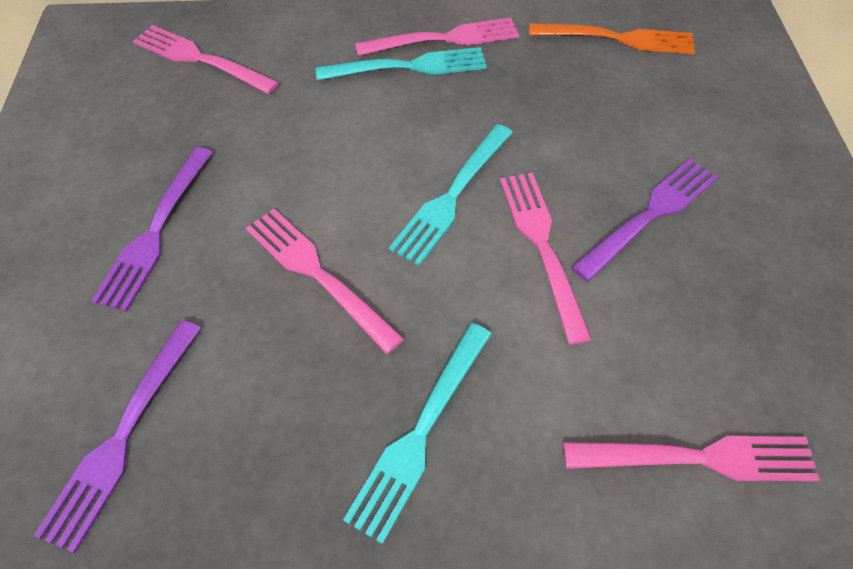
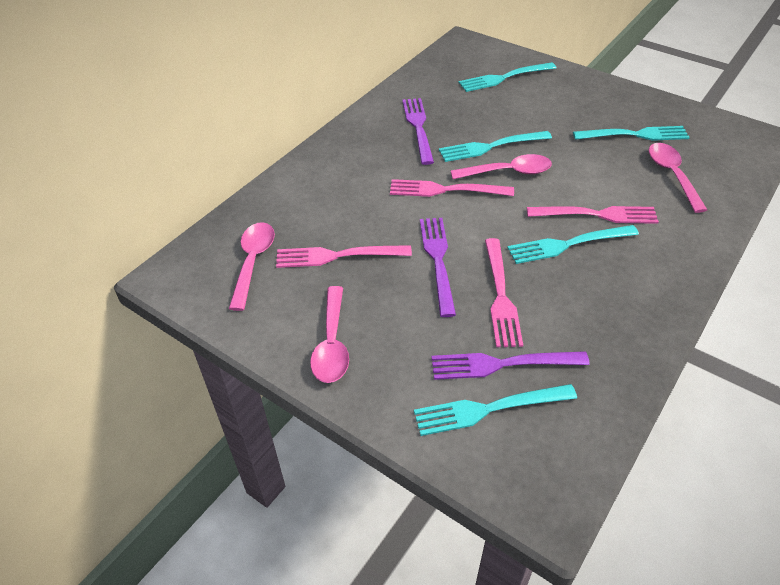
orange fork: 1 -> 0
pink fork: 5 -> 4
pink spoon: 0 -> 4
turquoise fork: 3 -> 5

